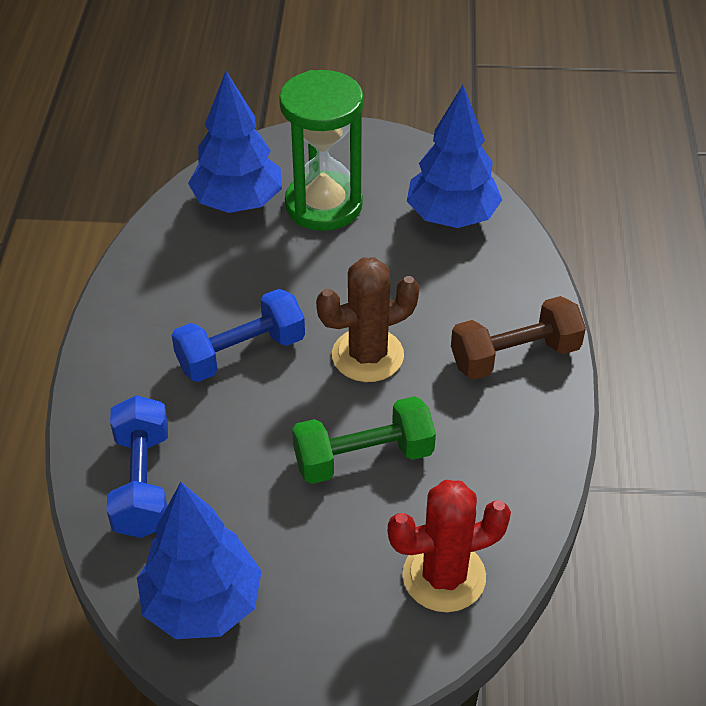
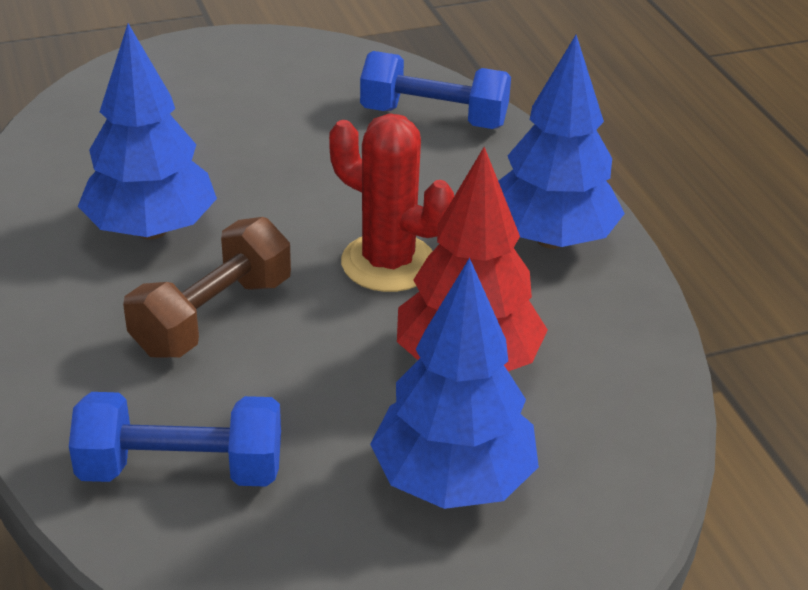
brown cactus: 1 -> 0
green dumbbell: 1 -> 0
green hourglass: 1 -> 0
red tree: 0 -> 1

